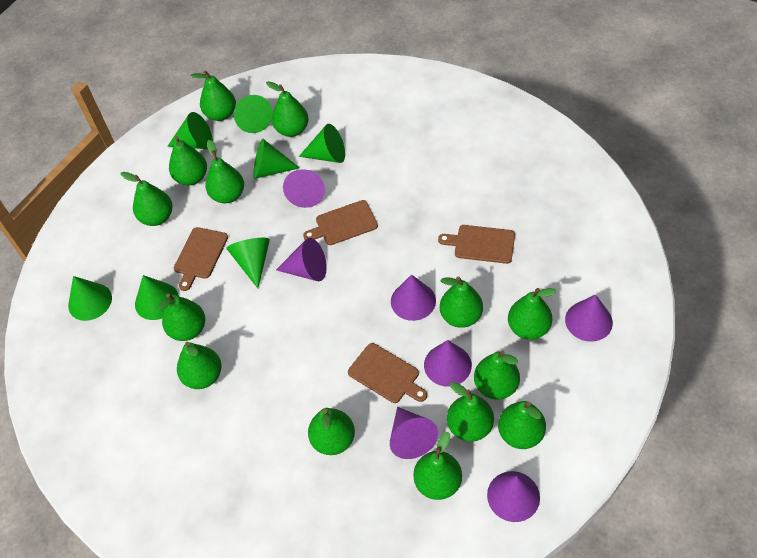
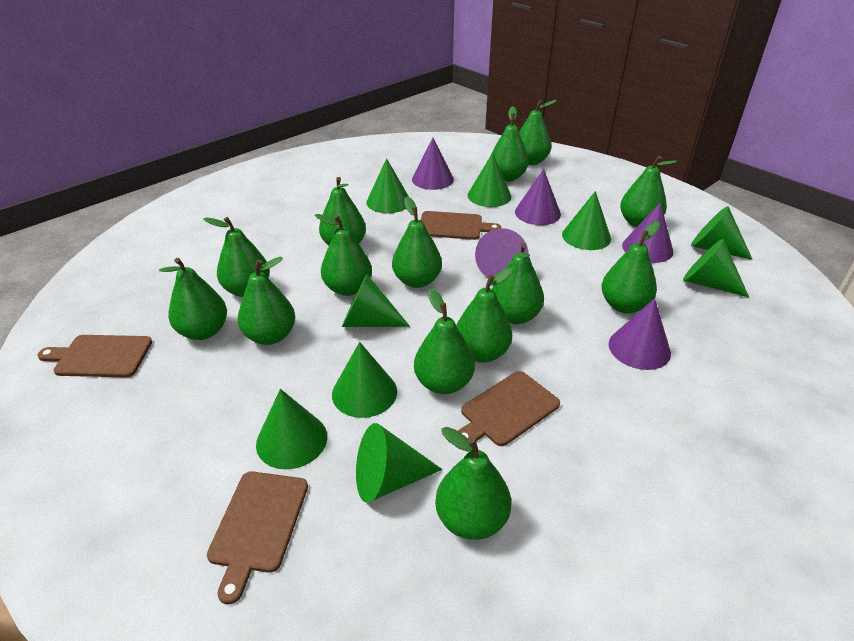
green cone: 7 -> 9
purple cone: 7 -> 5

